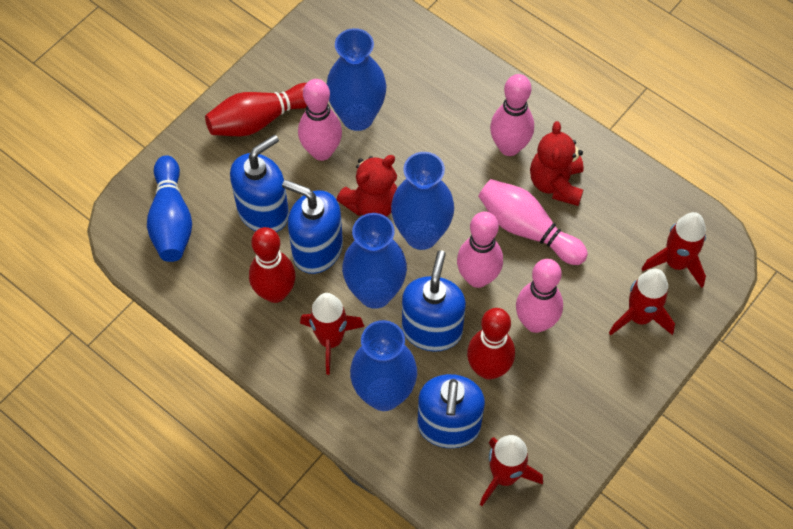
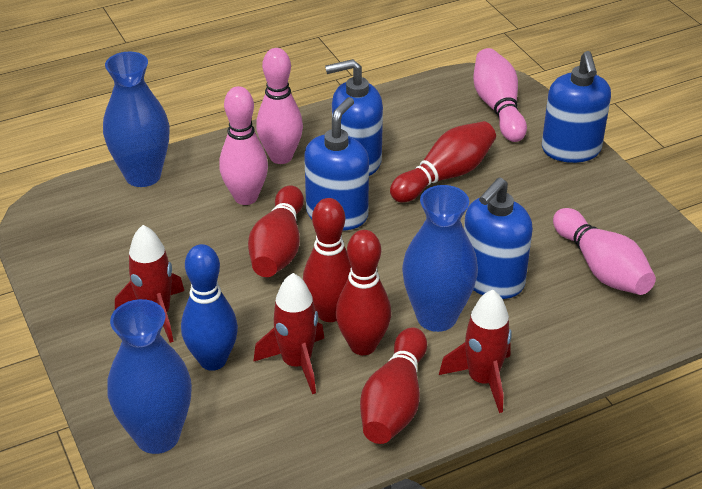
blue vase: 4 -> 3
pink bowling pin: 5 -> 4
red bowling pin: 3 -> 5
red rocket: 4 -> 3
red teddy bear: 2 -> 0

